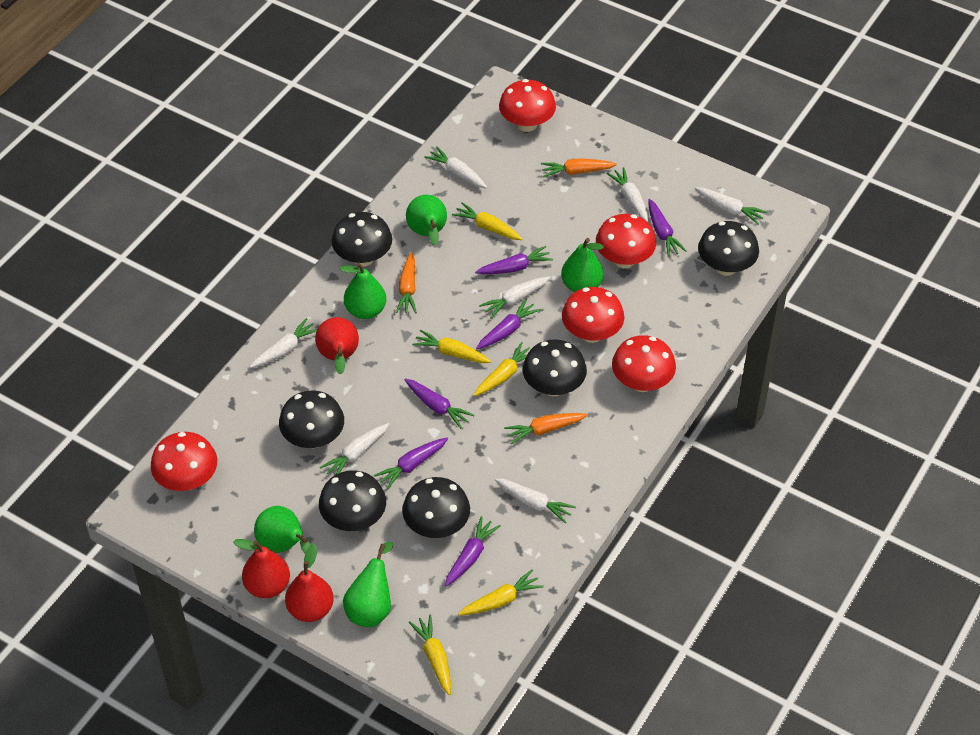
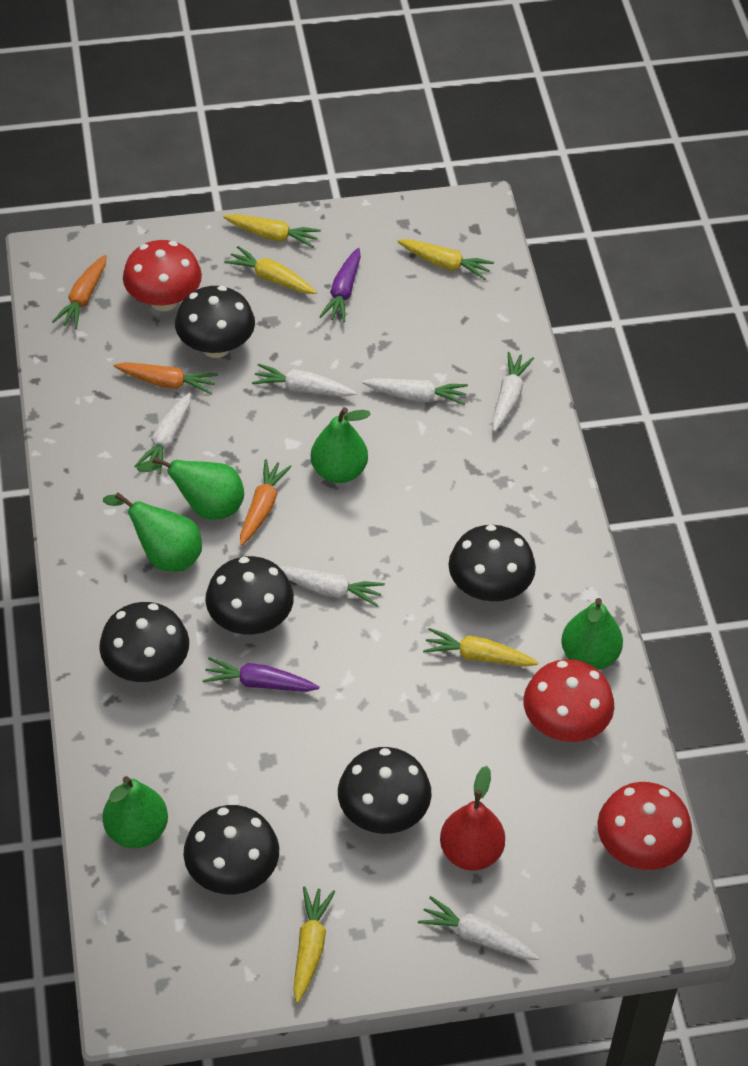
purple carrot: 6 -> 2
red mushroom: 5 -> 3
red pear: 3 -> 1
white carrot: 7 -> 6

